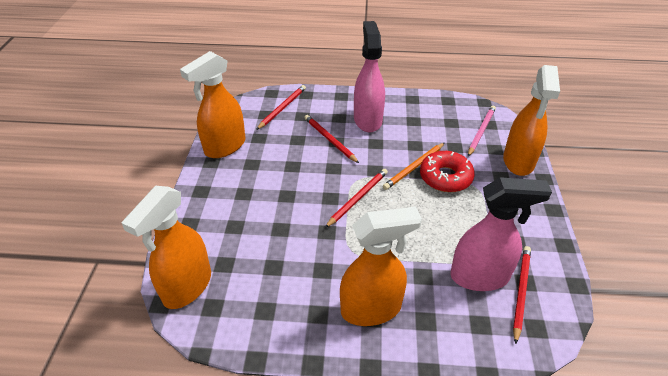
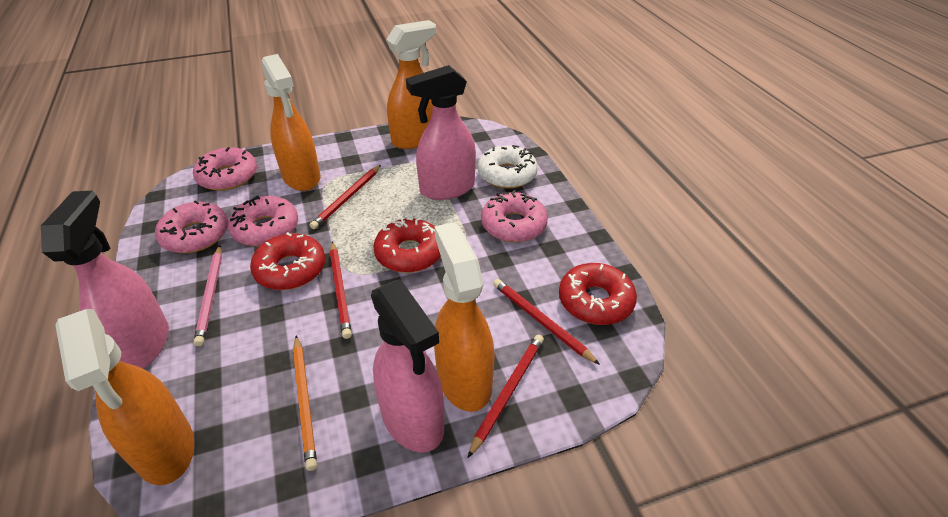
pink donut: 0 -> 4
pink spray bottle: 2 -> 3
red donut: 1 -> 3
white donut: 0 -> 1

